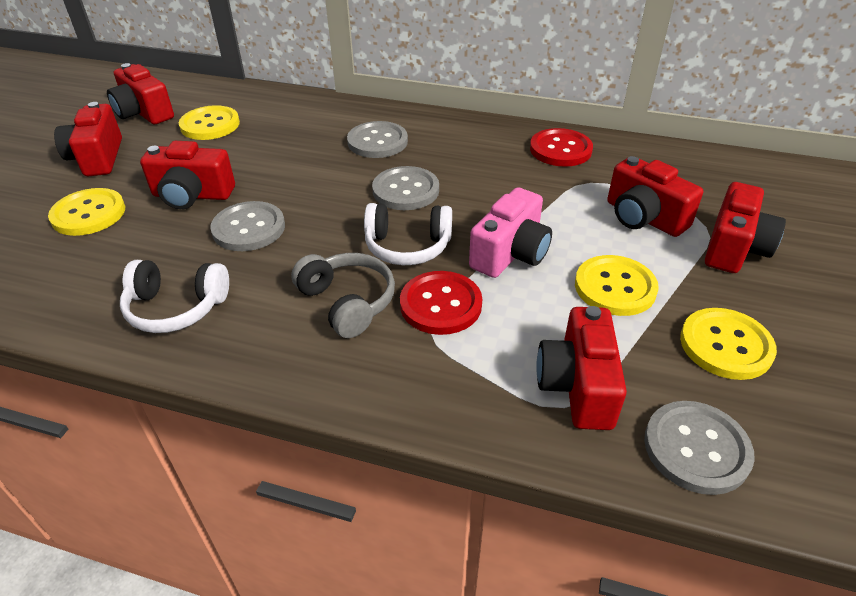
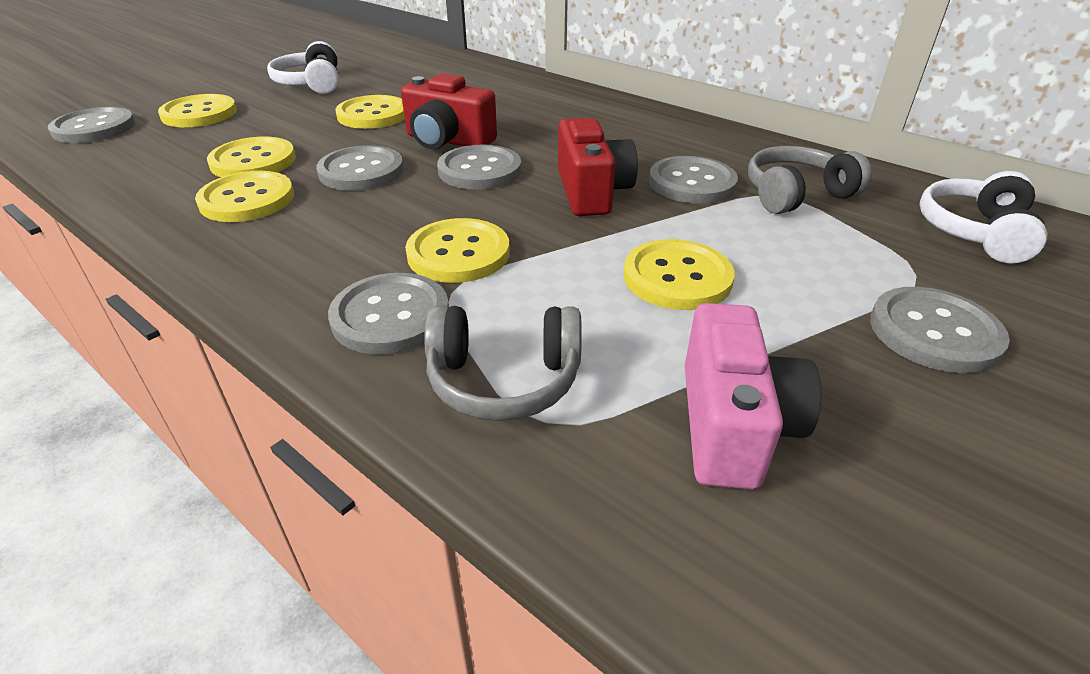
grey button: 4 -> 6
grey headphones: 1 -> 2
red button: 2 -> 0
red camera: 6 -> 2
yellow button: 4 -> 6

